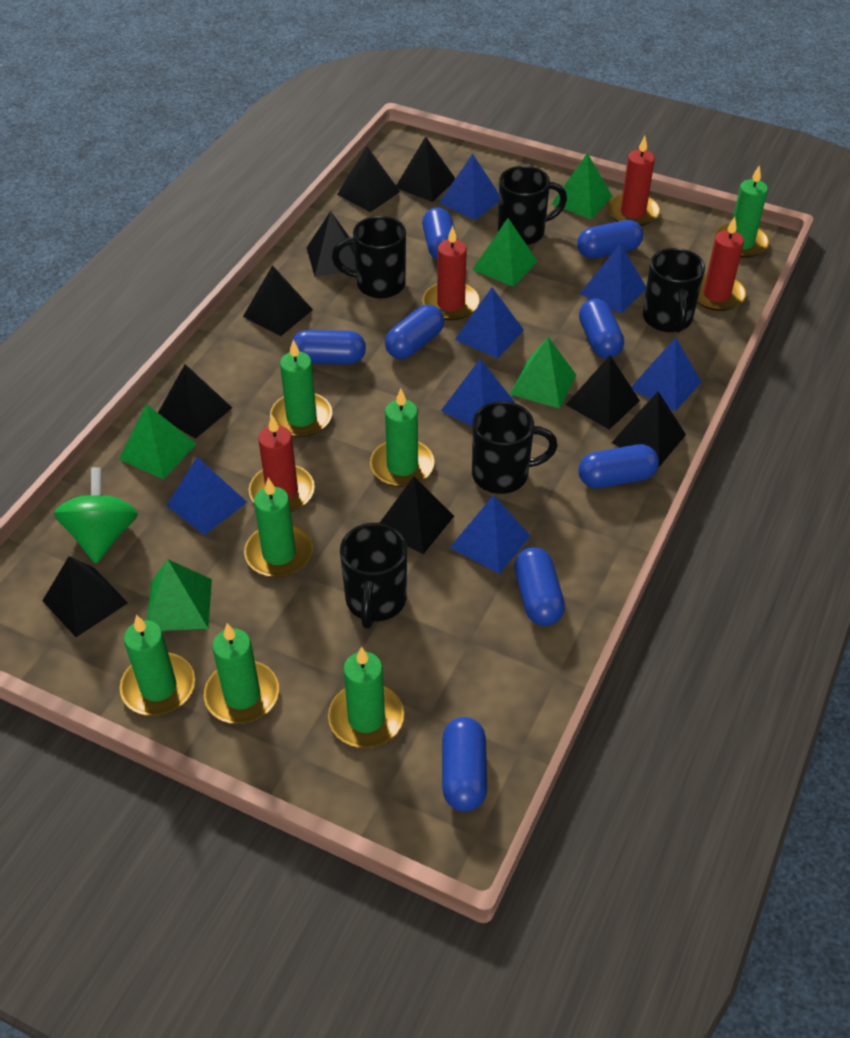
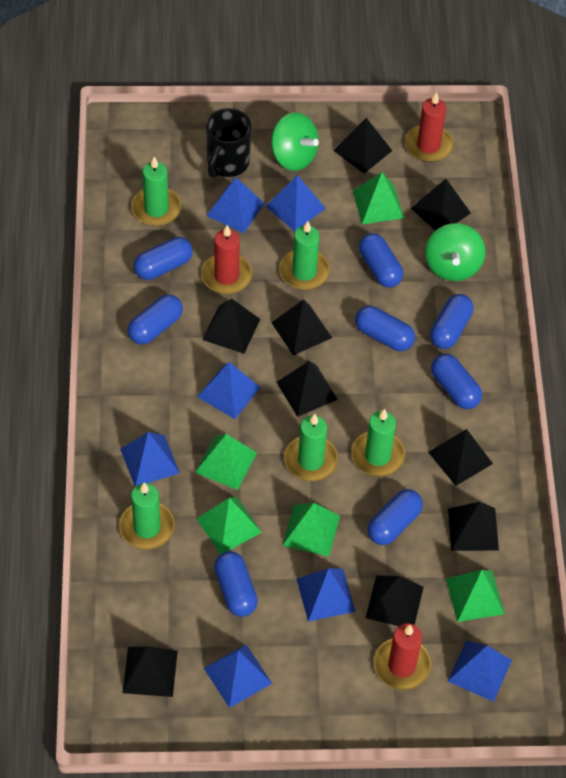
black mug: 5 -> 1
green candle: 7 -> 5
green spinning top: 1 -> 2
red candle: 4 -> 3

